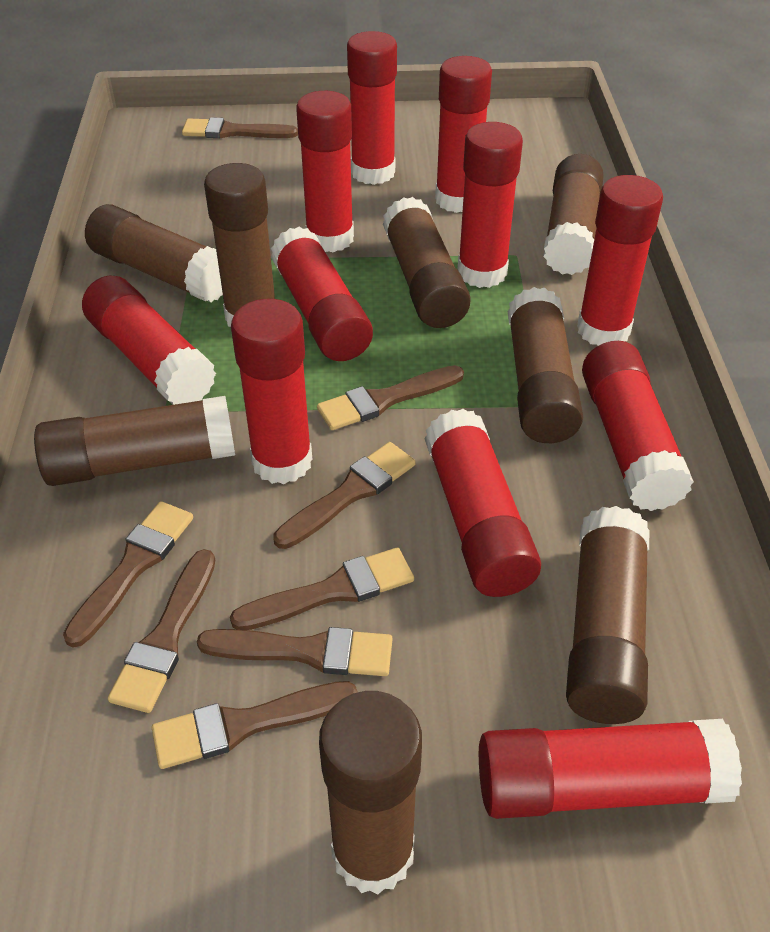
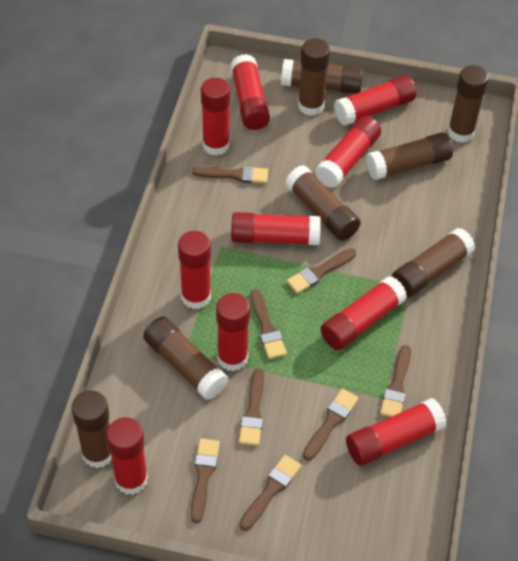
red glue stick: 11 -> 10

